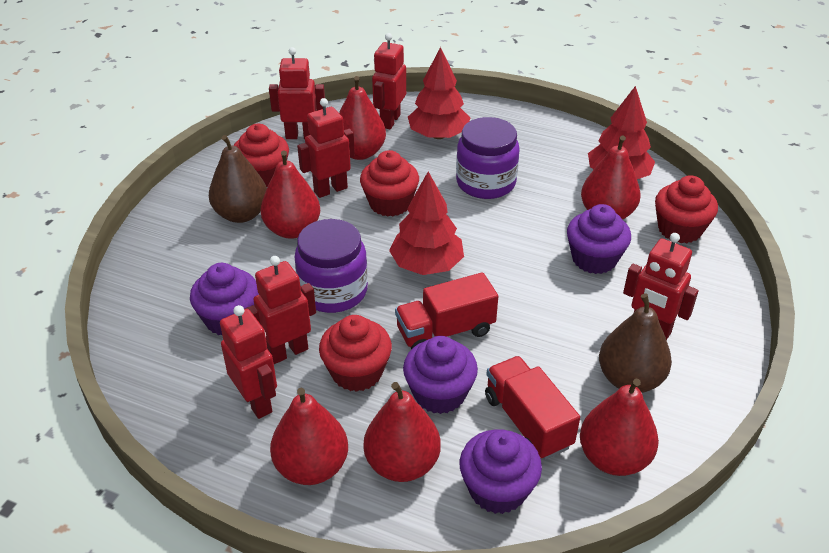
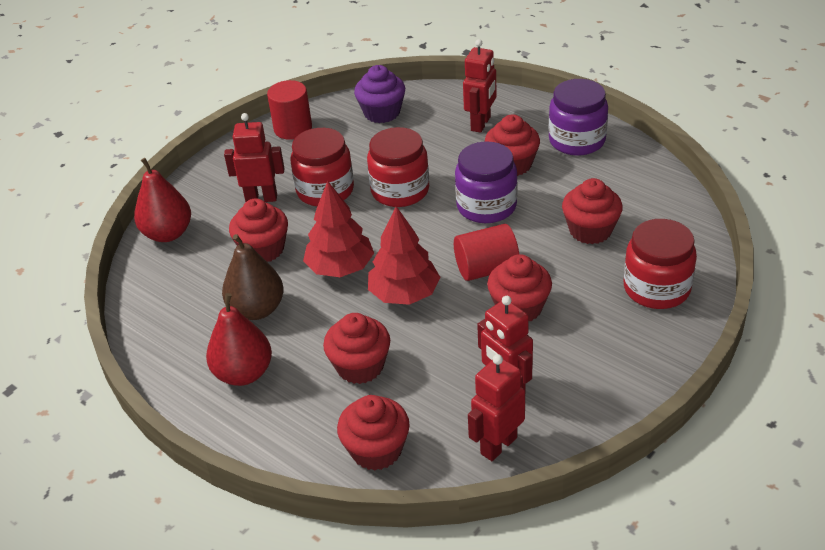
brown pear: 2 -> 1
purple cupcake: 4 -> 1
red cupcake: 4 -> 6
red cylinder: 0 -> 2
red jar: 0 -> 3
red pear: 6 -> 2
red robot: 6 -> 4
red tree: 3 -> 2
red truck: 2 -> 0

